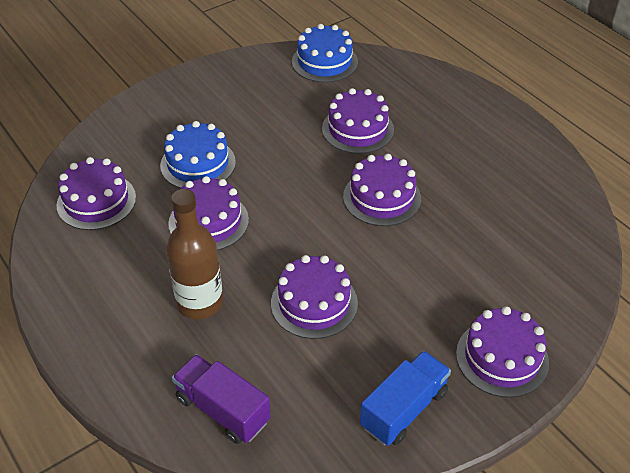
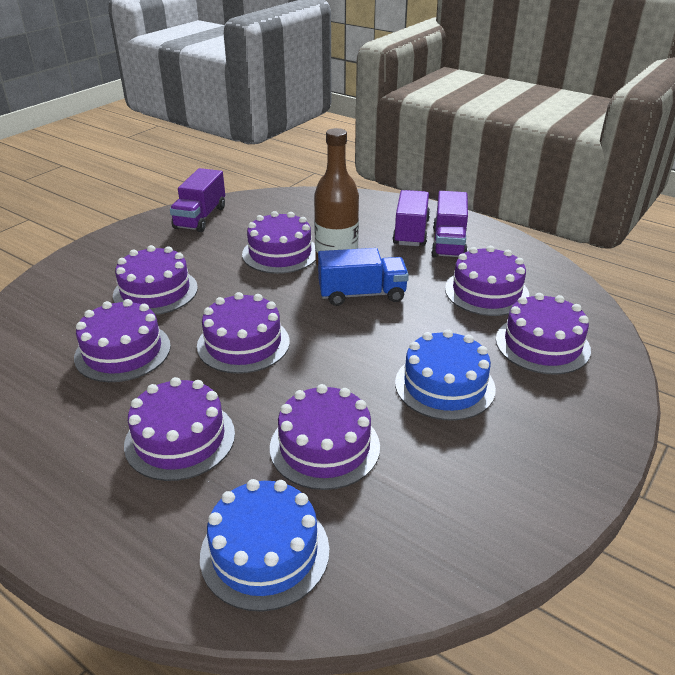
purple cake: 6 -> 8
purple truck: 1 -> 3

